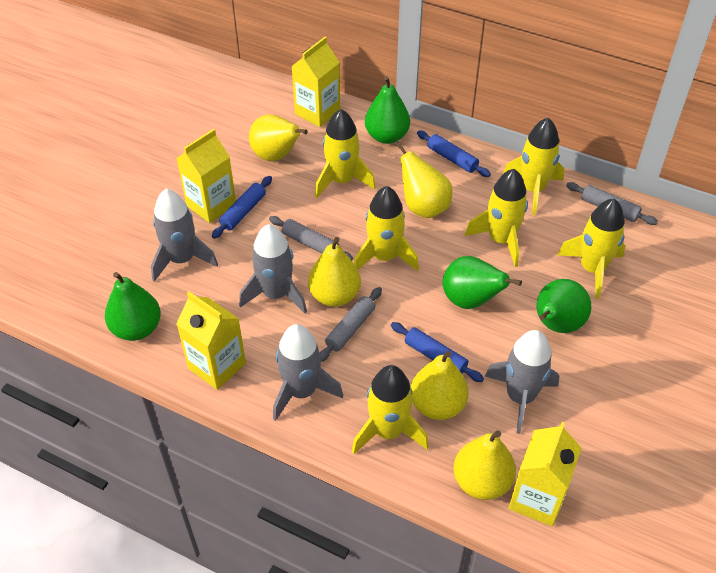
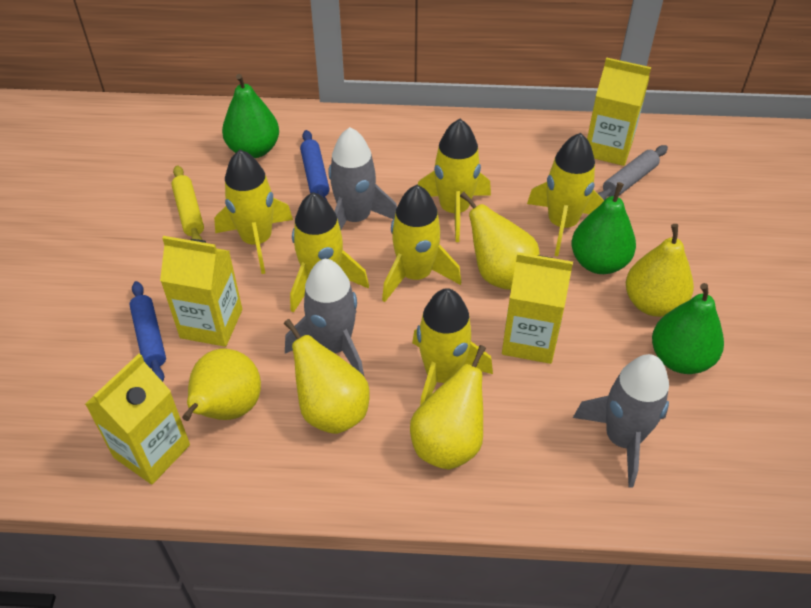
blue rolling pin: 3 -> 2
green pear: 4 -> 3
grey rocket: 4 -> 3
grey rolling pin: 3 -> 1
yellow rolling pin: 0 -> 1

